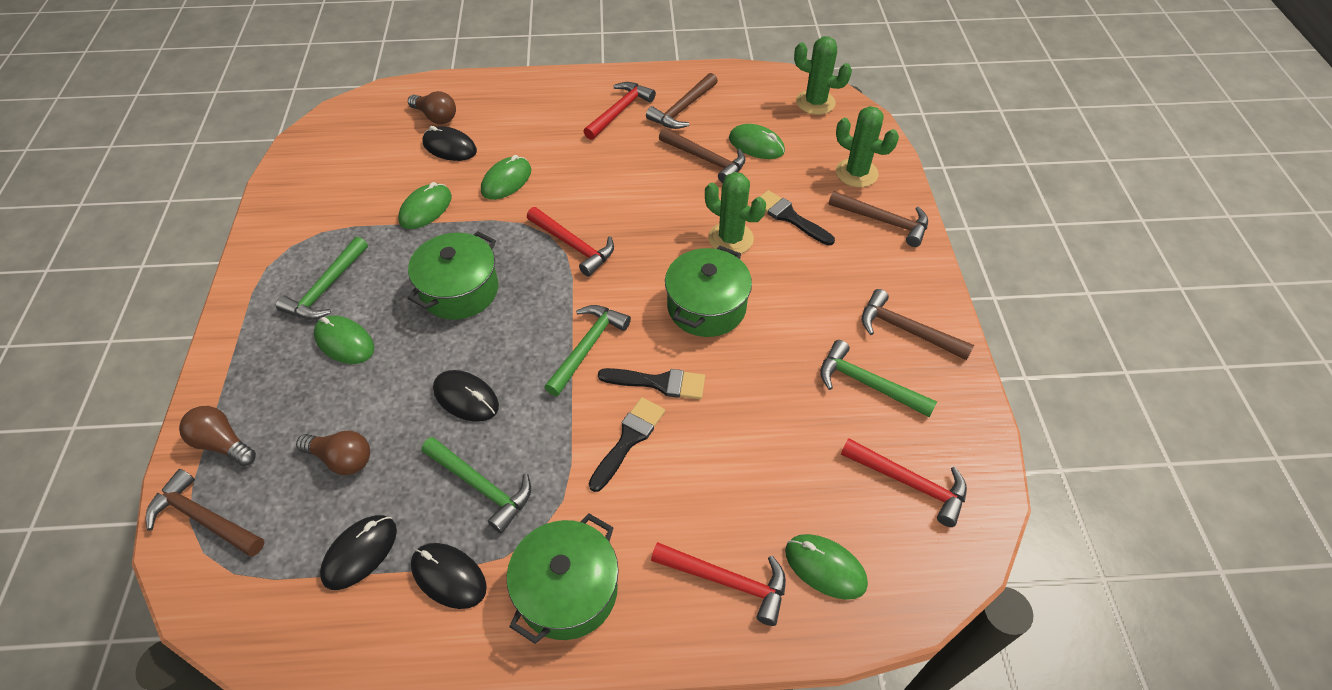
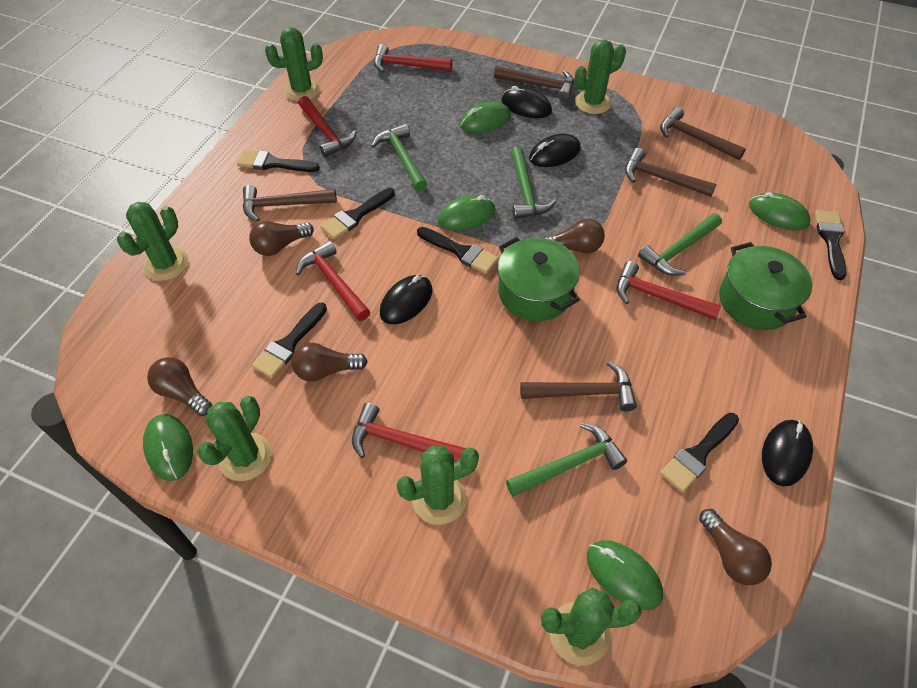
black brush: 3 -> 6
brown light bulb: 3 -> 5
green cactus: 3 -> 6
green pot: 3 -> 2
red hammer: 4 -> 5

